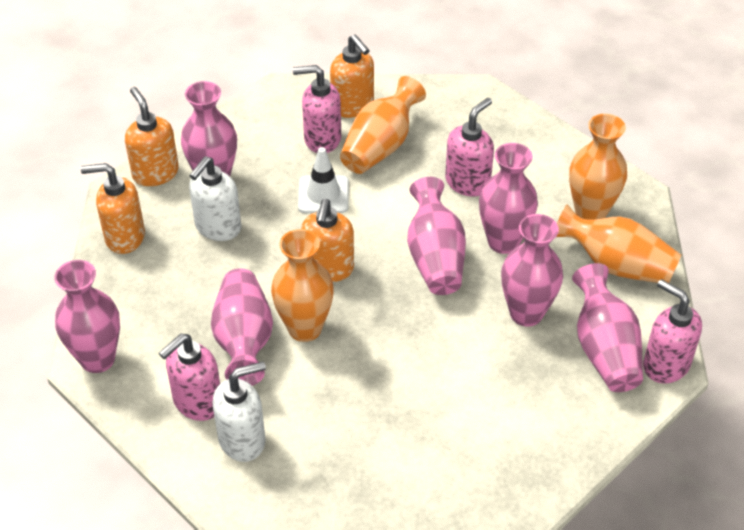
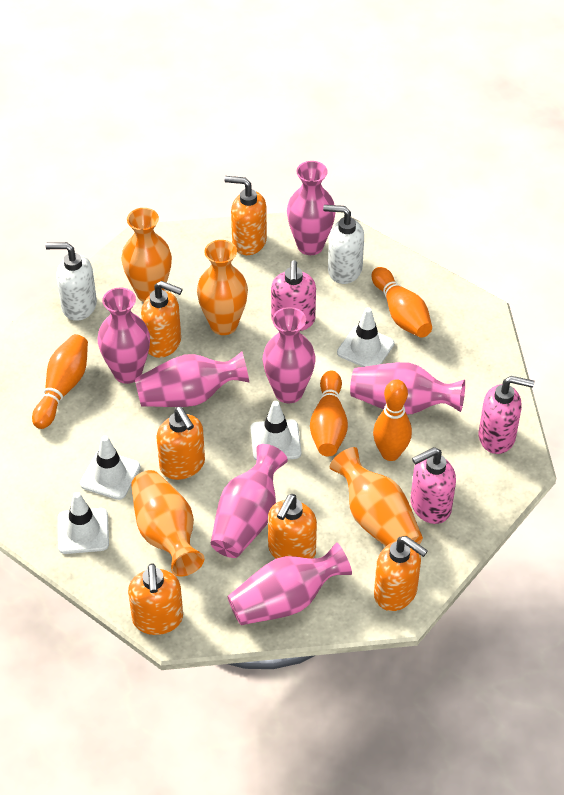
orange bowling pin: 0 -> 4
orange soap dispenser: 4 -> 6
pink soap dispenser: 4 -> 3
white traffic cone: 1 -> 4

